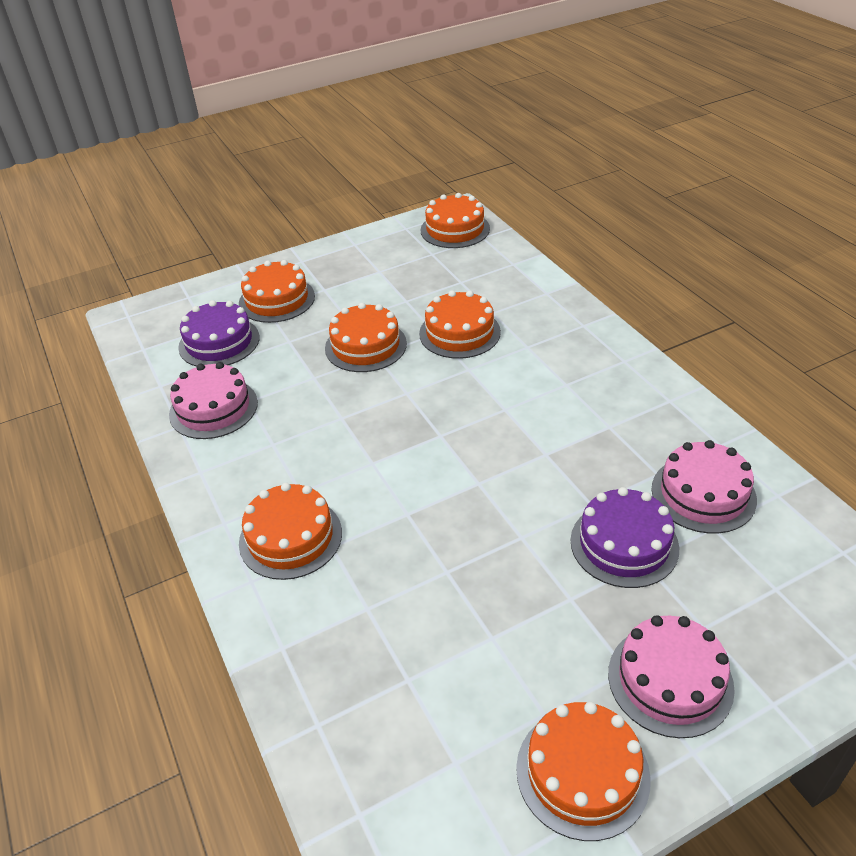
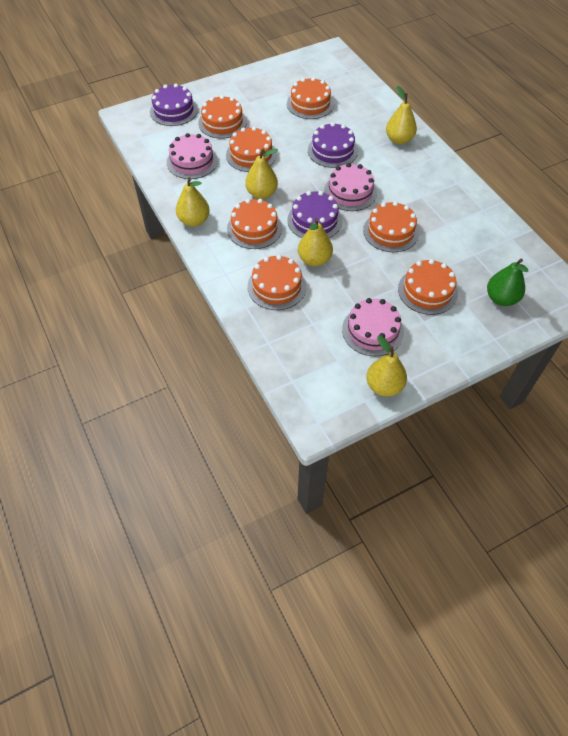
green pear: 0 -> 1
orange cake: 6 -> 7
purple cake: 2 -> 3
yellow pear: 0 -> 5

